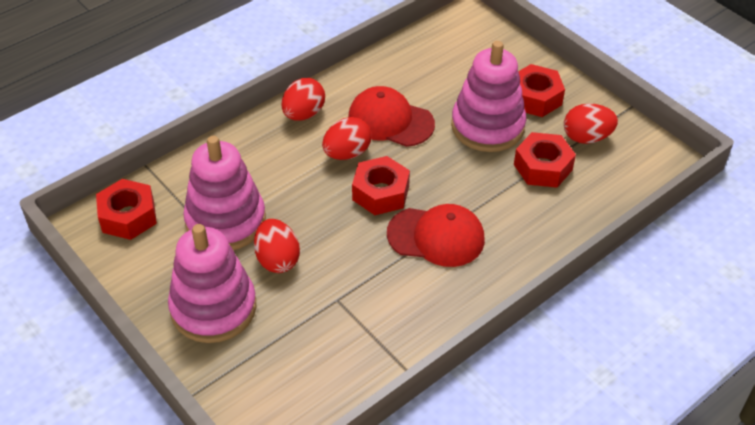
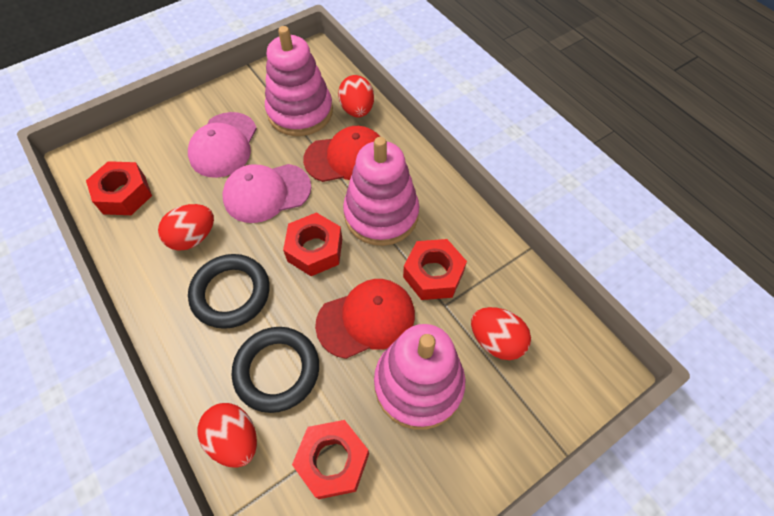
black ring: 0 -> 2
pink cap: 0 -> 2

